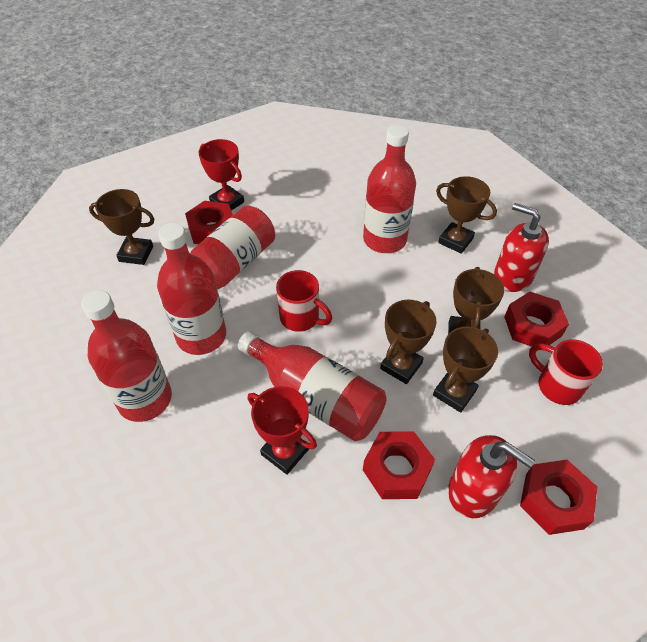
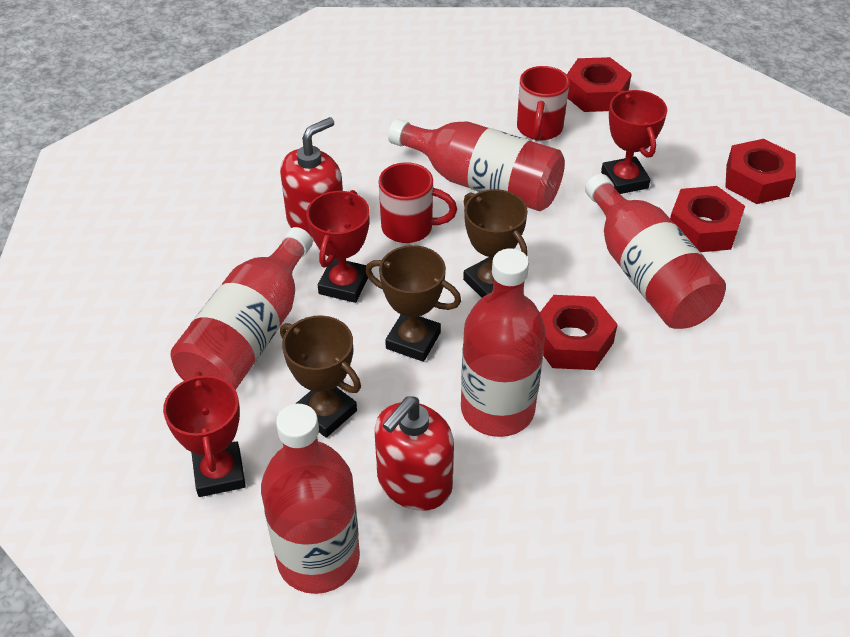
brown trophy: 5 -> 3
red trophy: 2 -> 3

